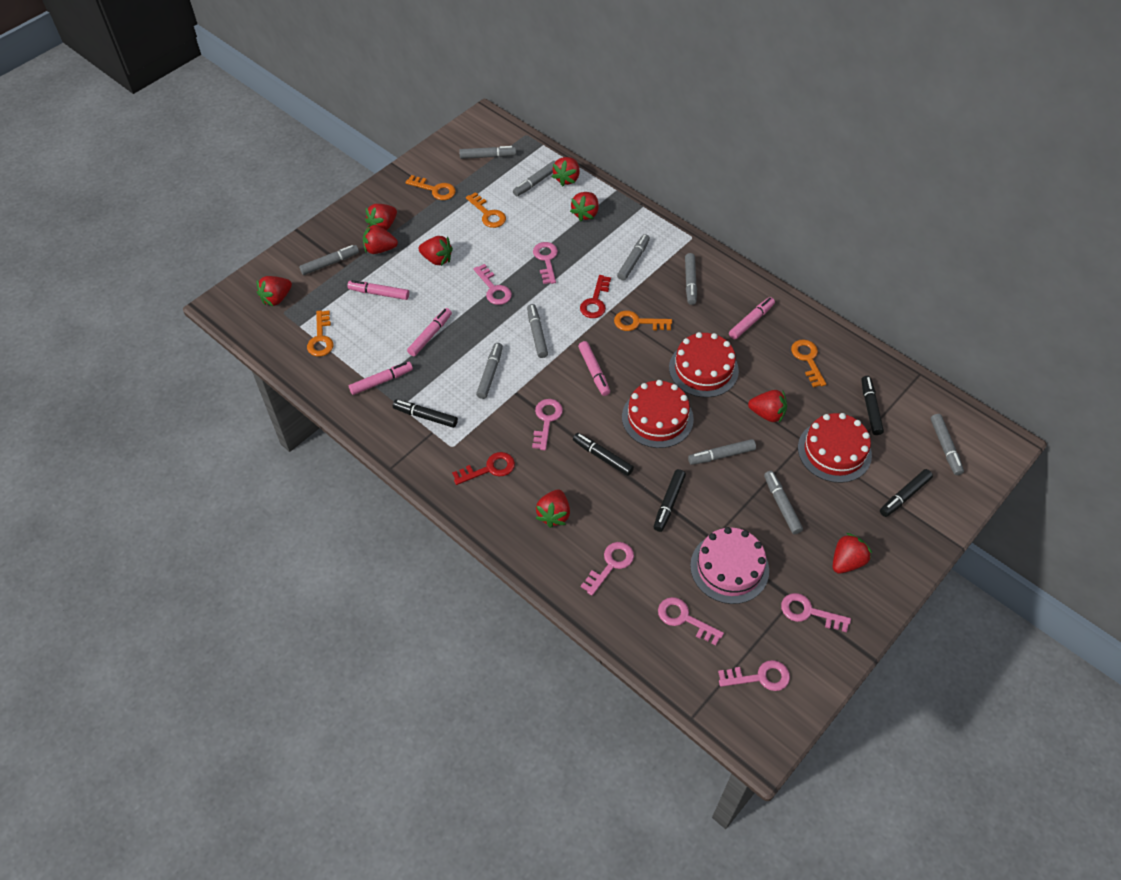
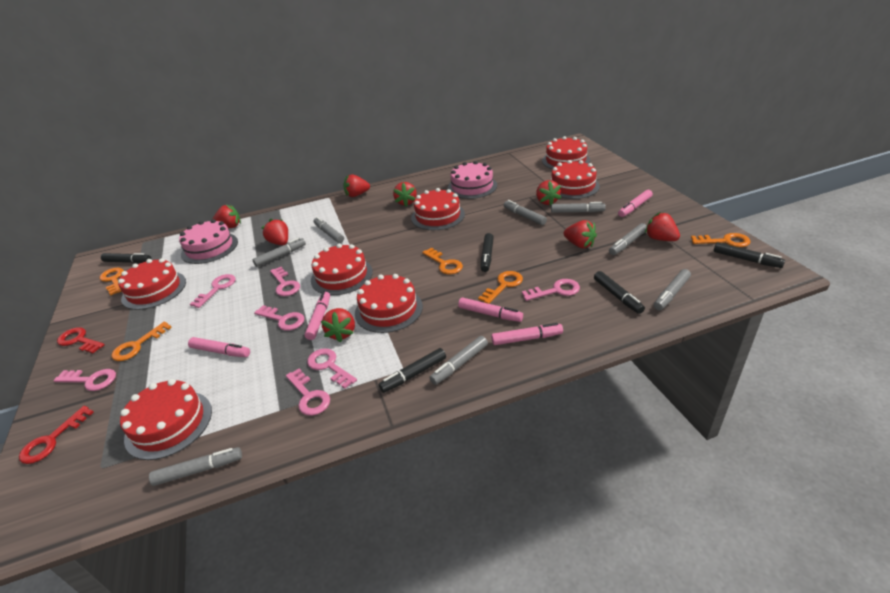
grey marker: 10 -> 8
pink cake: 1 -> 2
red cake: 3 -> 7
red strawberry: 9 -> 8

